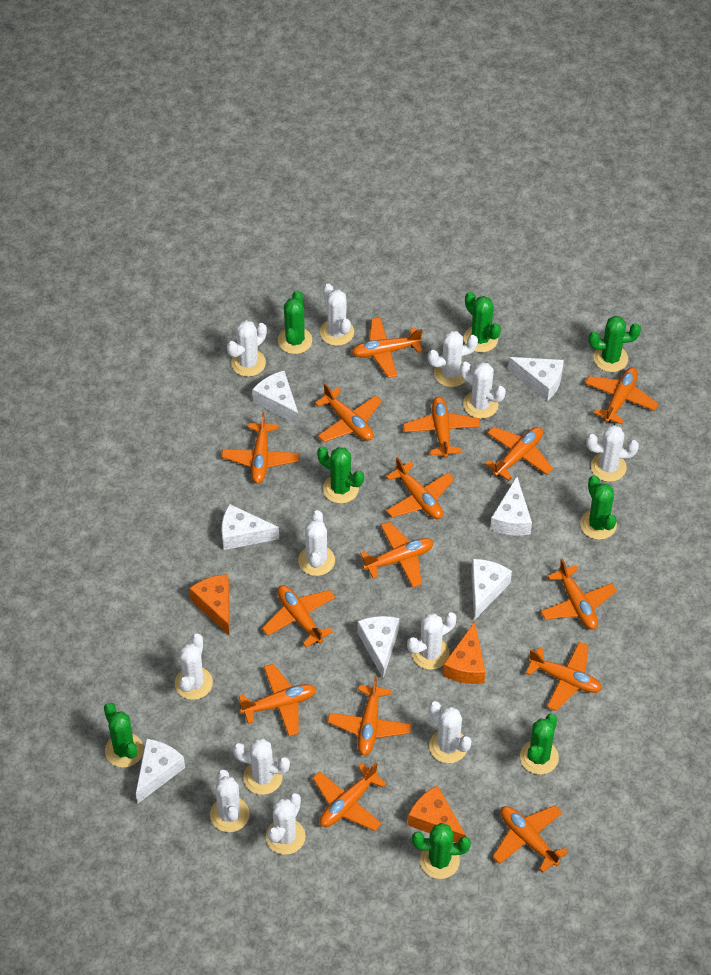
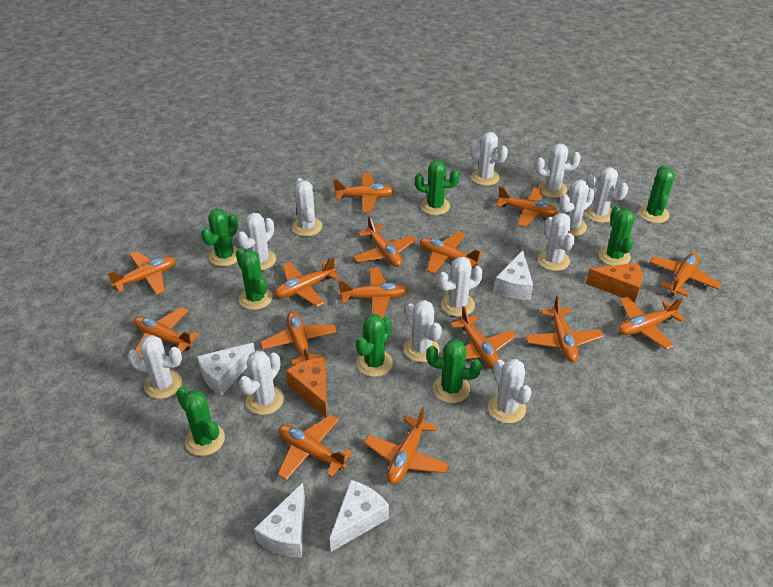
orange cheese: 3 -> 2
white cheese: 7 -> 4

